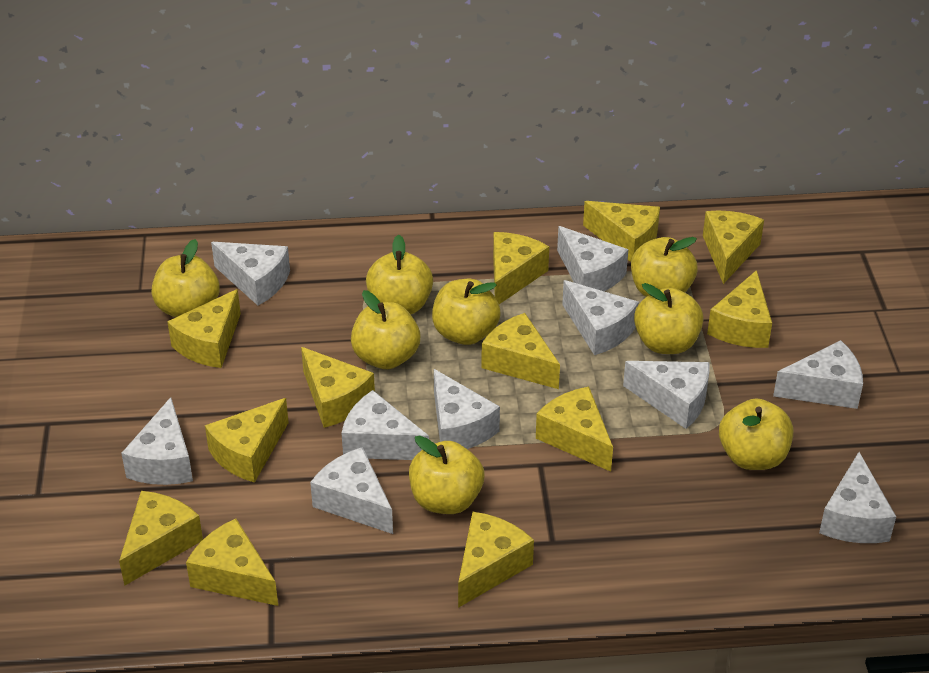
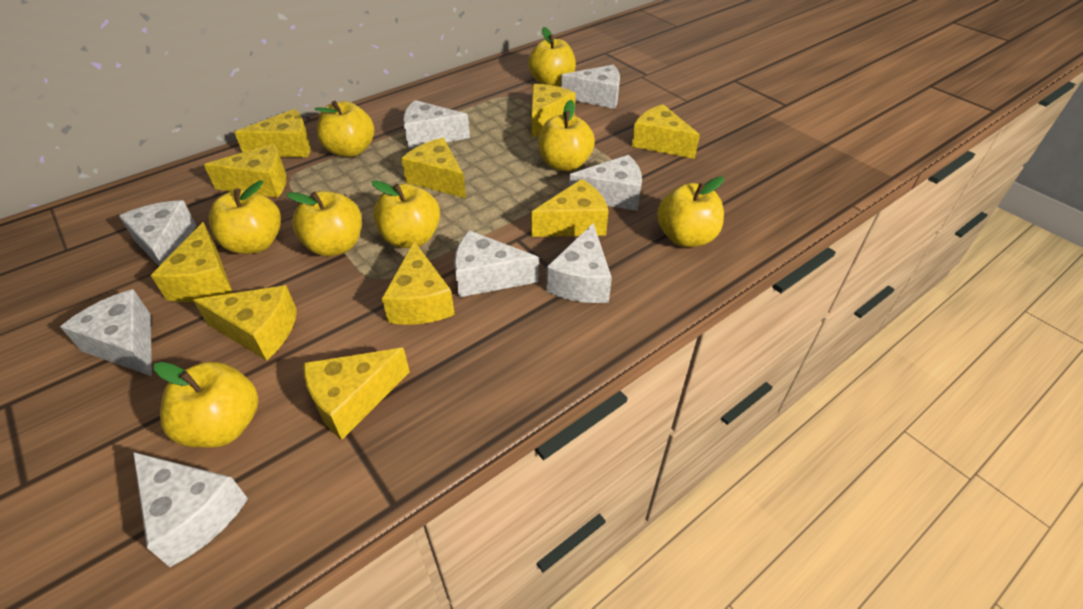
white cheese: 10 -> 8
yellow cheese: 12 -> 10

